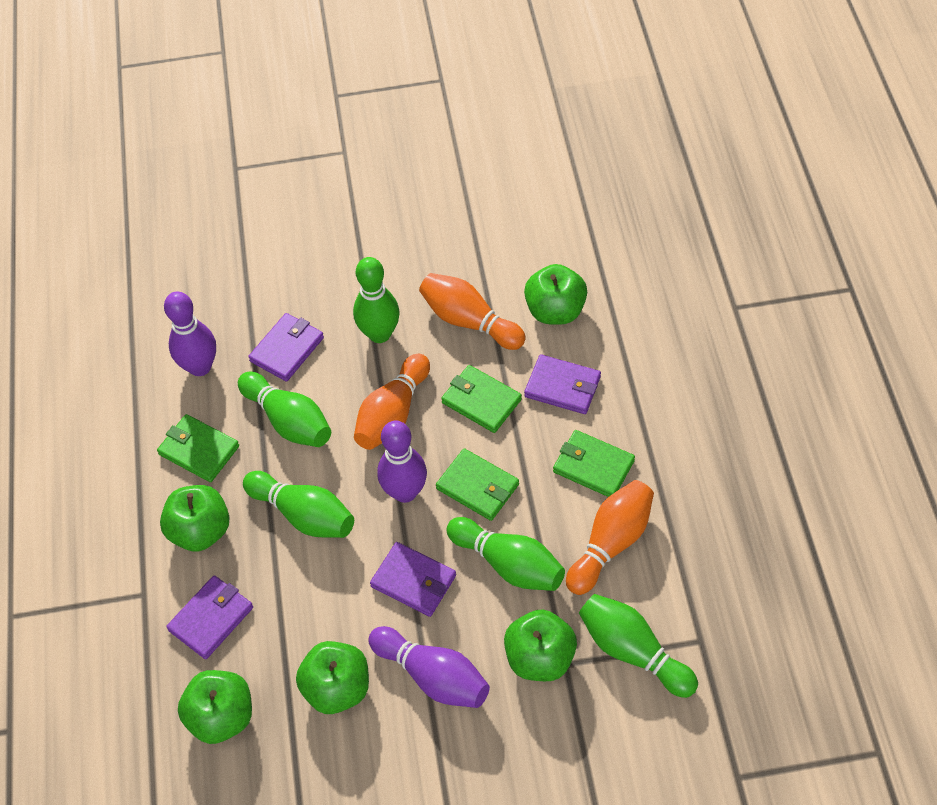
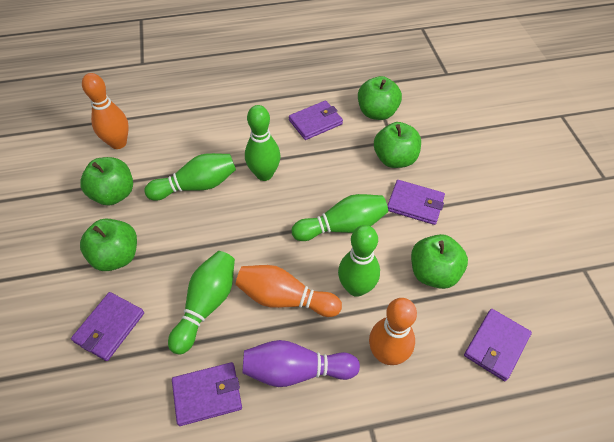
green wallet: 4 -> 0
purple bowling pin: 3 -> 1
purple wallet: 4 -> 5

